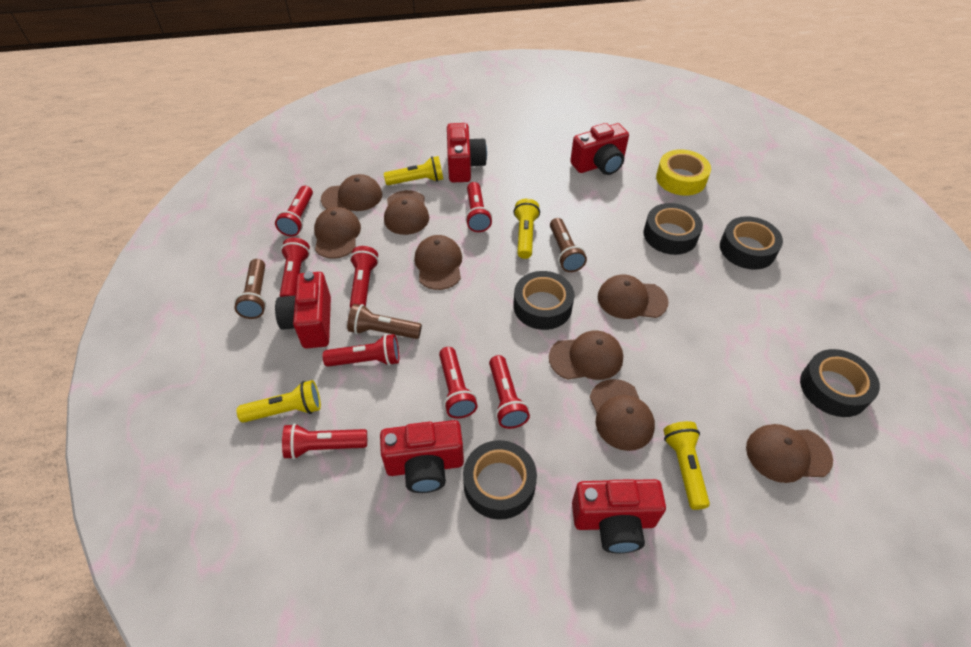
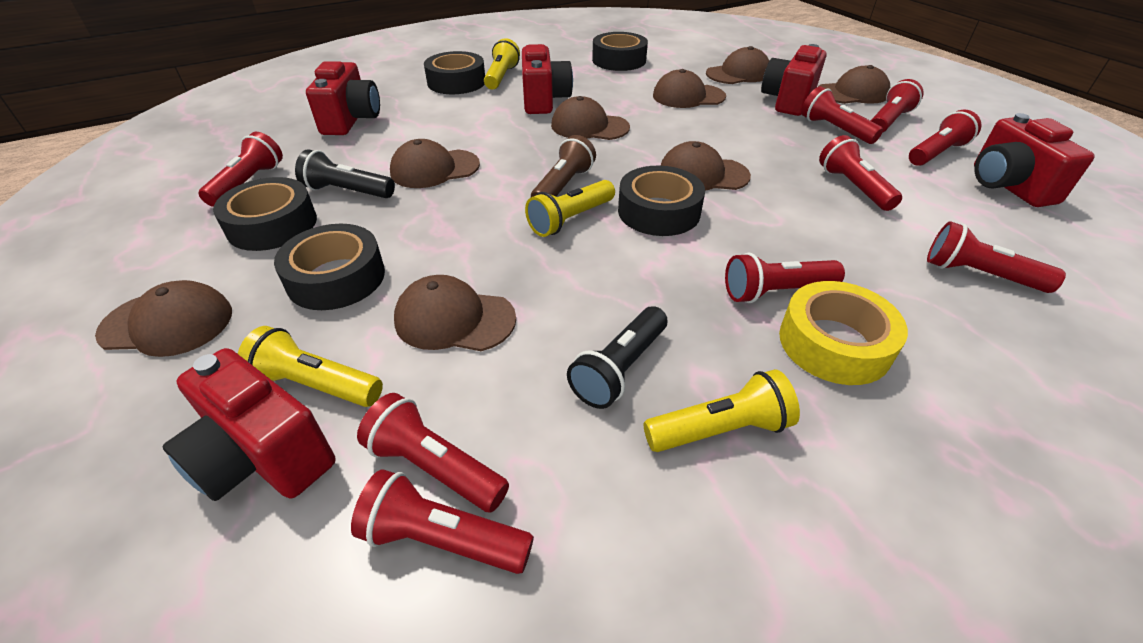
black flashlight: 0 -> 2
brown flashlight: 3 -> 1
red flashlight: 8 -> 9

